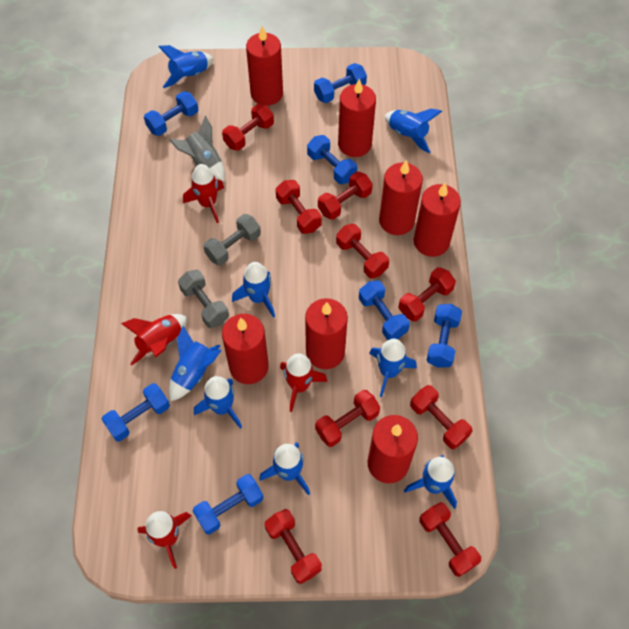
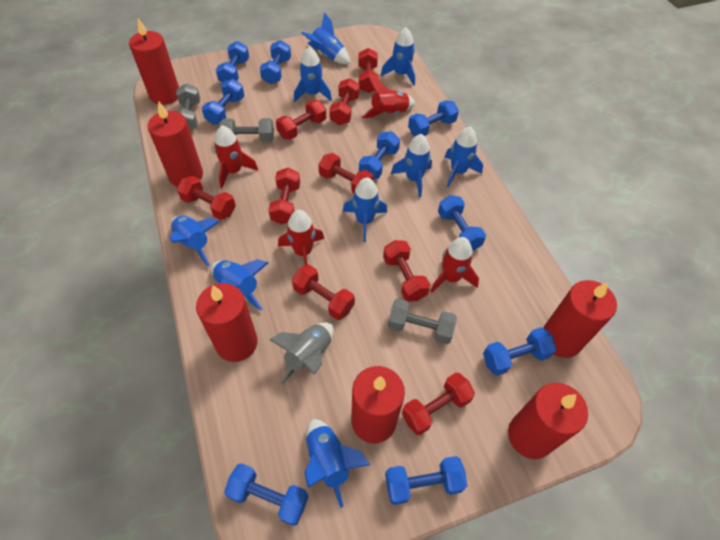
blue dumbbell: 7 -> 9
blue rocket: 8 -> 9
grey dumbbell: 2 -> 3
red candle: 7 -> 6

